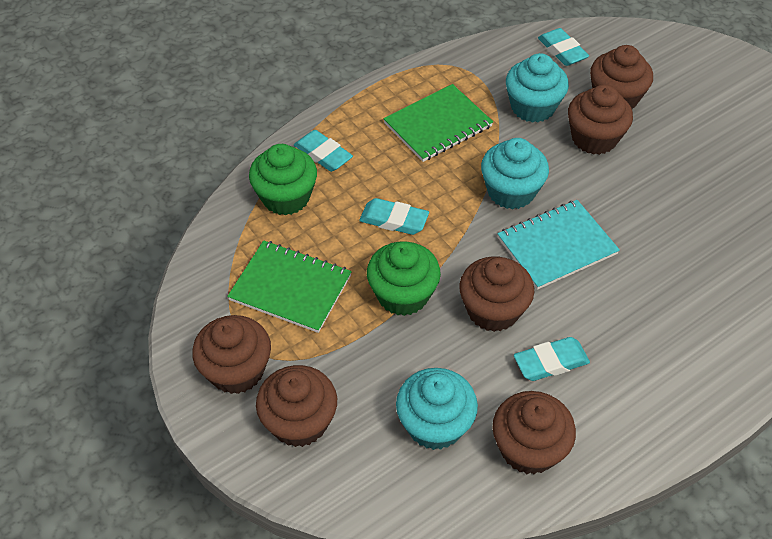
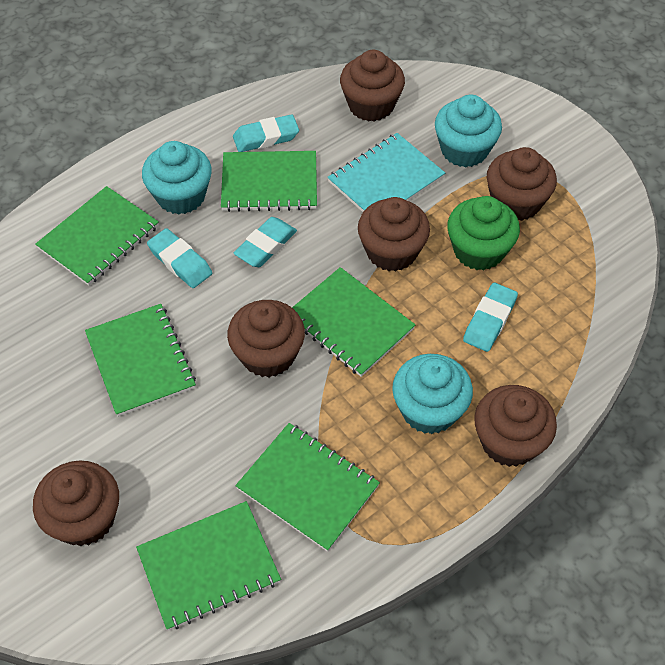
green cupcake: 2 -> 1
green notebook: 2 -> 6

